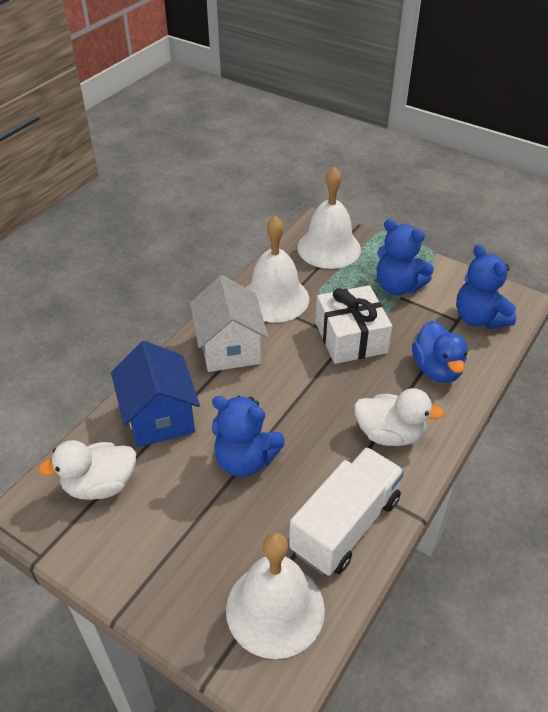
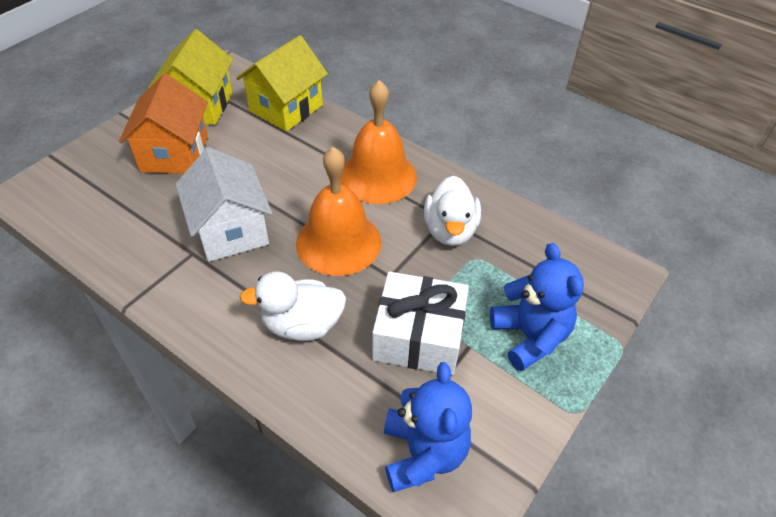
blue duck: 1 -> 0
blue house: 1 -> 0
blue teddy bear: 3 -> 2
orange bell: 0 -> 2
orange house: 0 -> 1
white bell: 3 -> 0
white truck: 1 -> 0
yellow house: 0 -> 2

